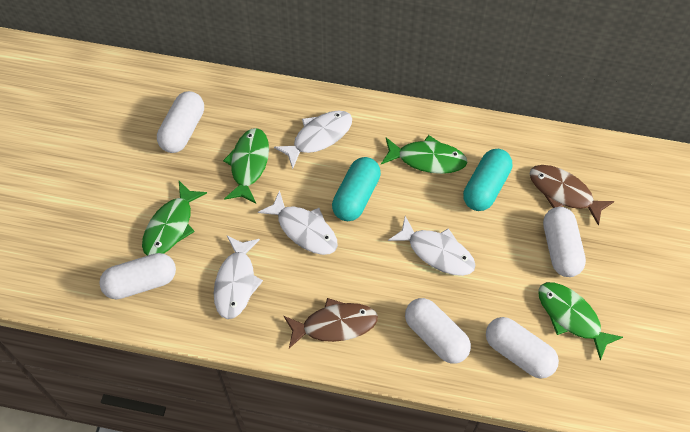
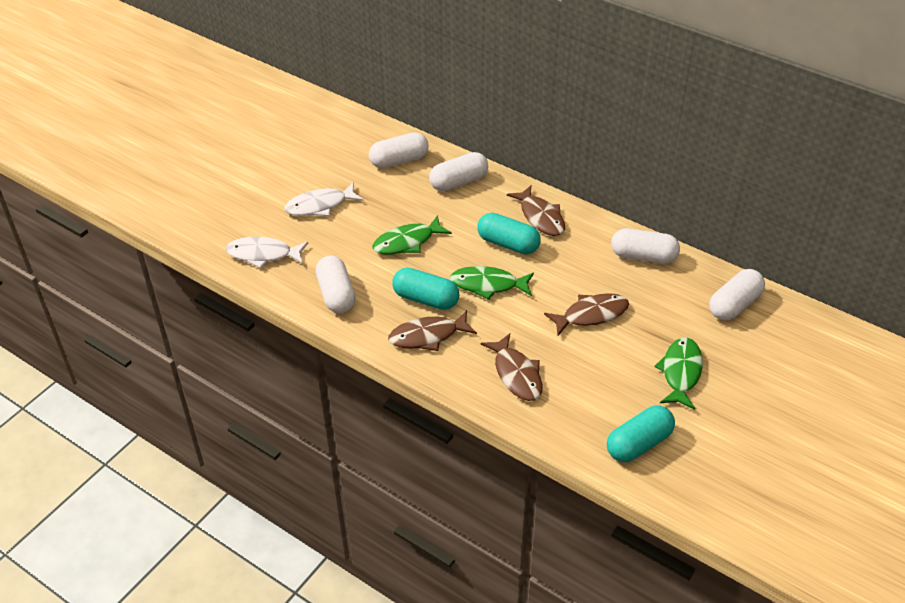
brown fish: 2 -> 4
green fish: 4 -> 3
turquoise capsule: 2 -> 3
white fish: 4 -> 2

